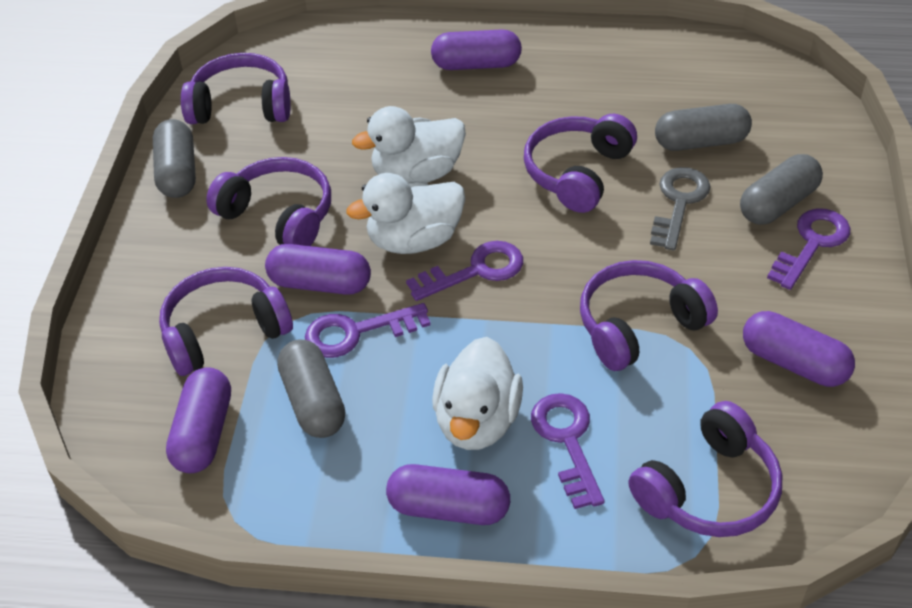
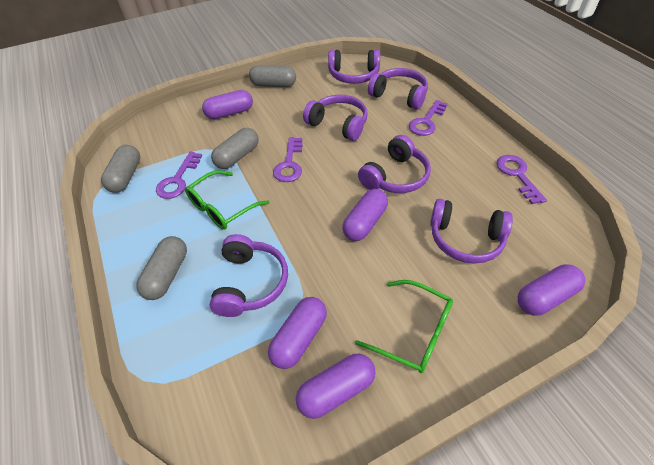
green glasses: 0 -> 2
grey key: 1 -> 0
white duck: 3 -> 0

